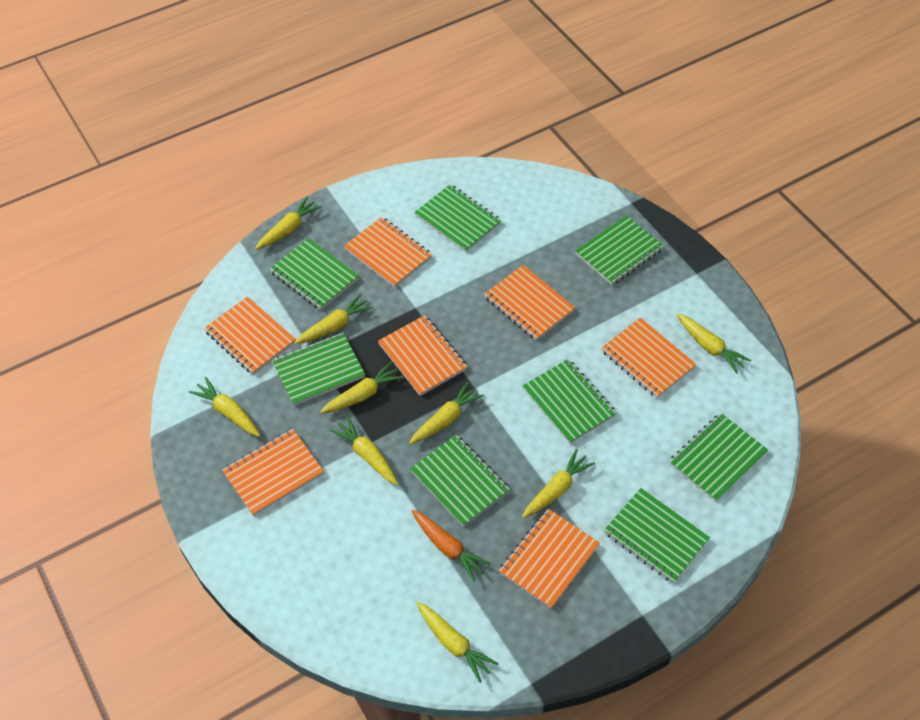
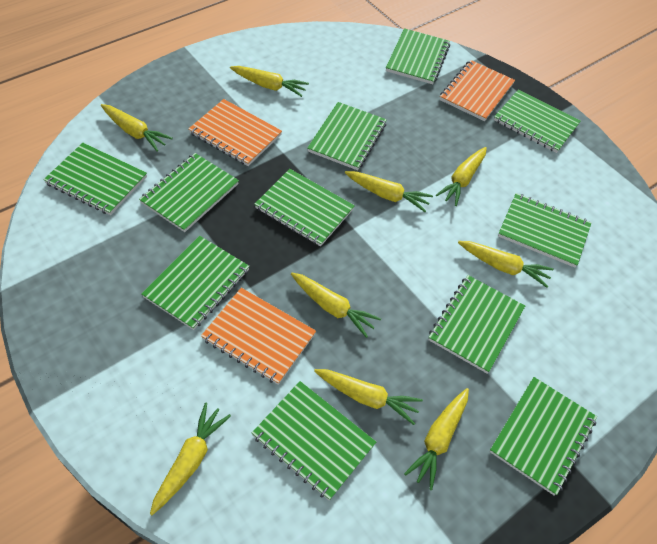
green notebook: 8 -> 11
orange carrot: 1 -> 0
orange notebook: 7 -> 3

